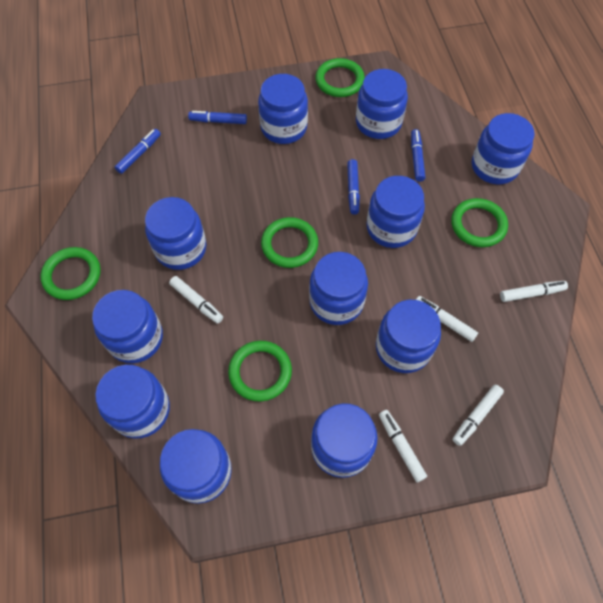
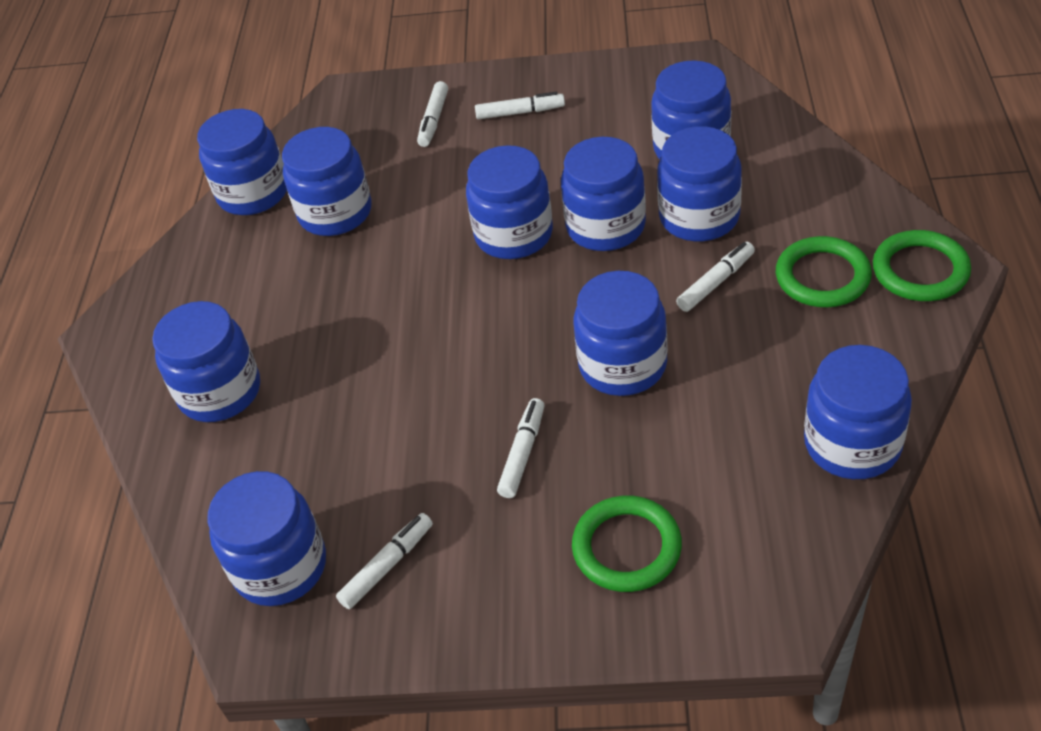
blue jar: 11 -> 10
blue marker: 4 -> 0
green ring: 5 -> 3

